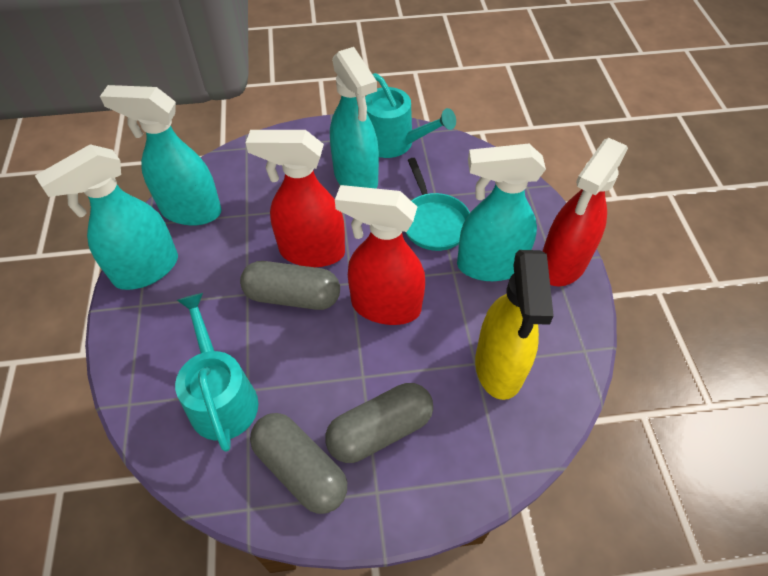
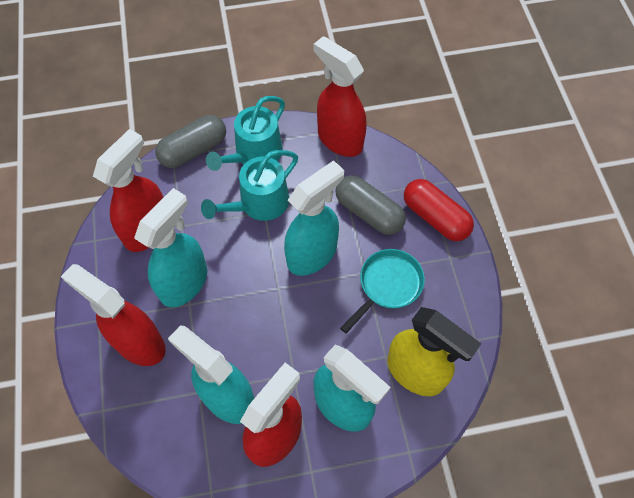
grey capsule: 3 -> 2
red capsule: 0 -> 1
red spray bottle: 3 -> 4

